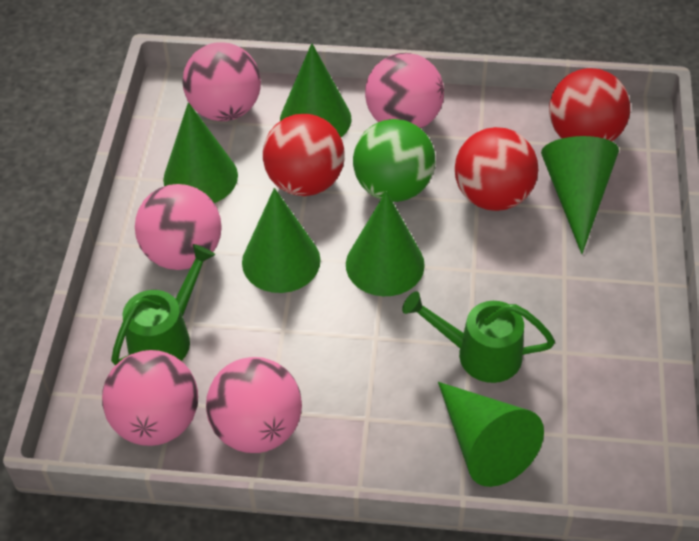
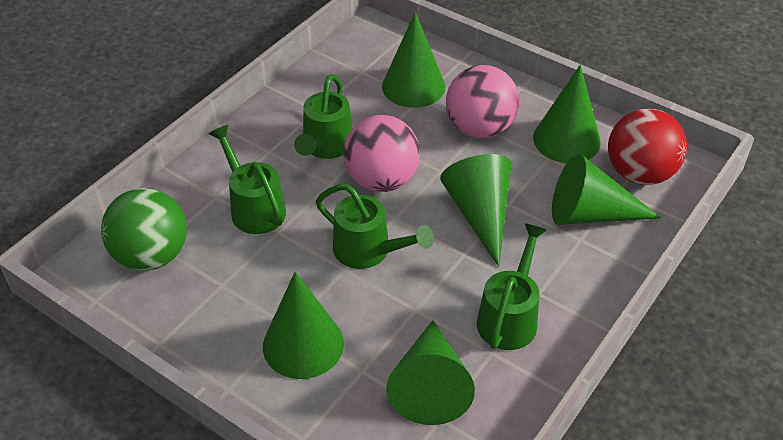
green watering can: 2 -> 4
pink ball: 5 -> 2
red ball: 3 -> 1

